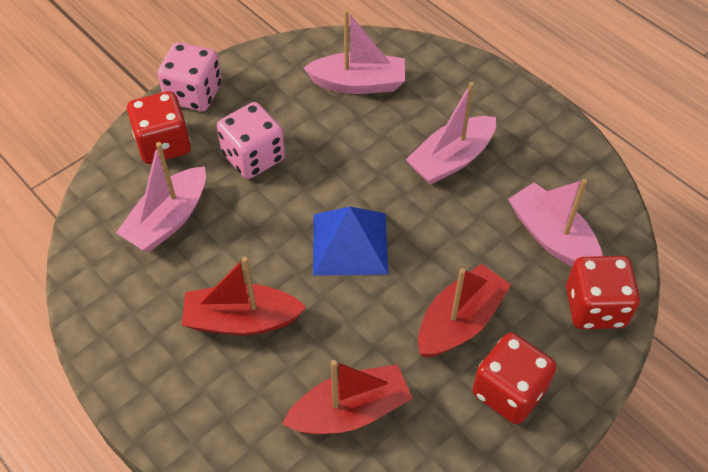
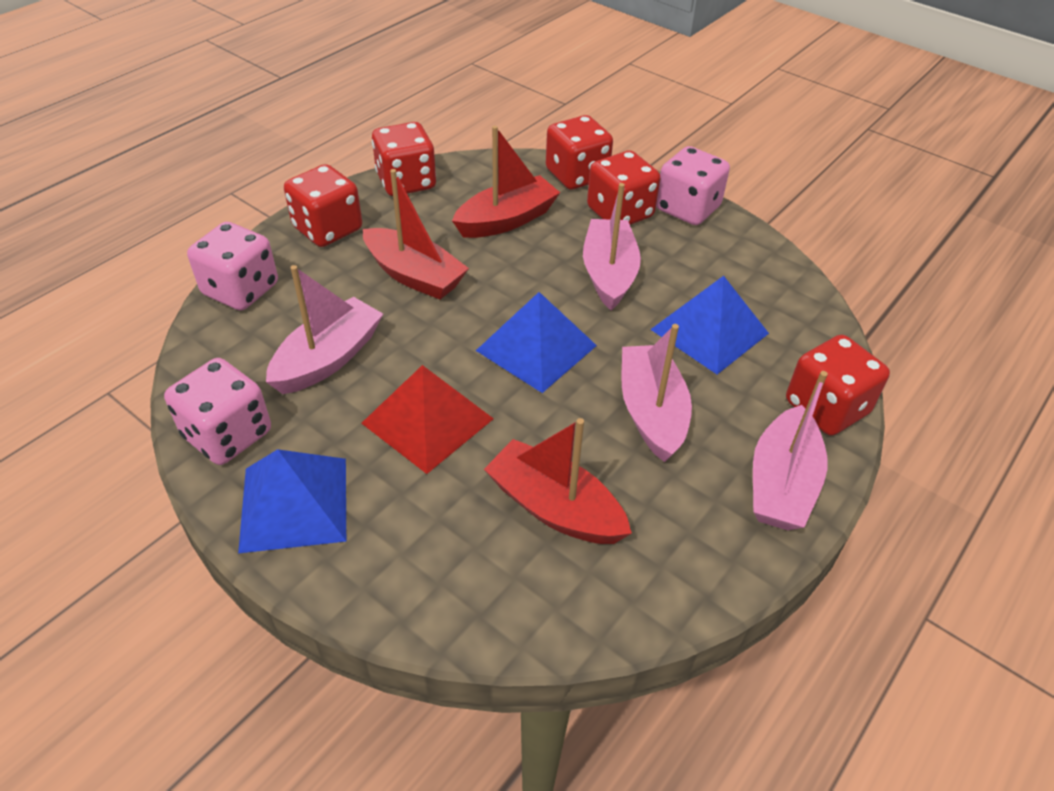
blue pyramid: 1 -> 3
pink dice: 2 -> 3
red dice: 3 -> 5
red pyramid: 0 -> 1

